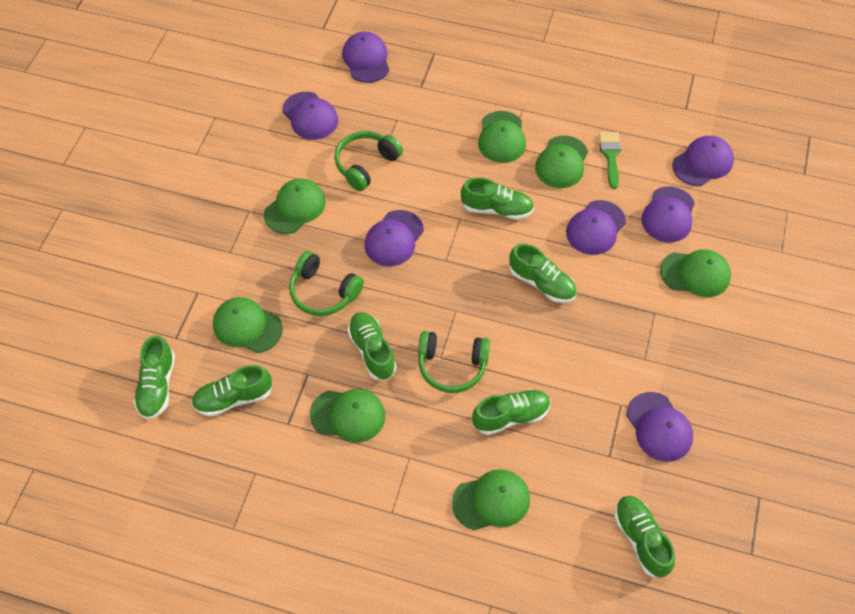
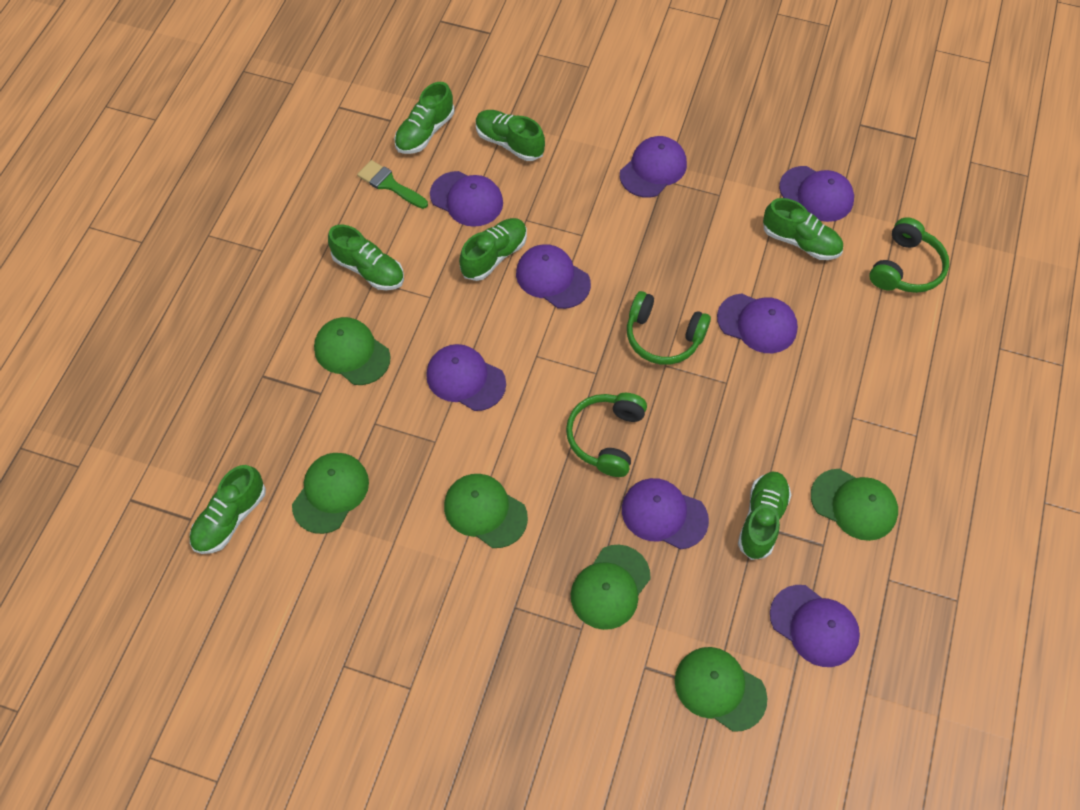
green cap: 7 -> 6
purple cap: 7 -> 8

